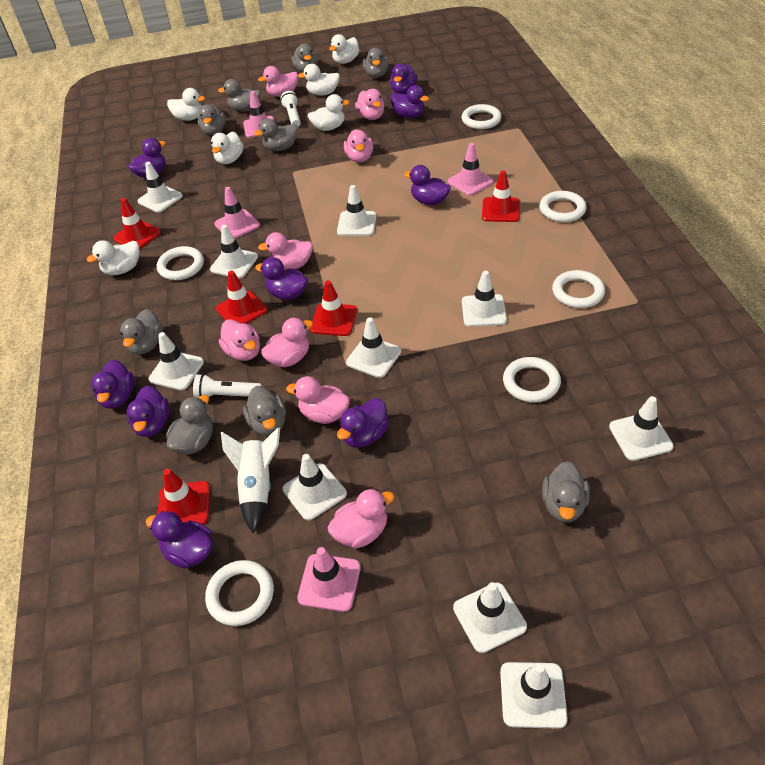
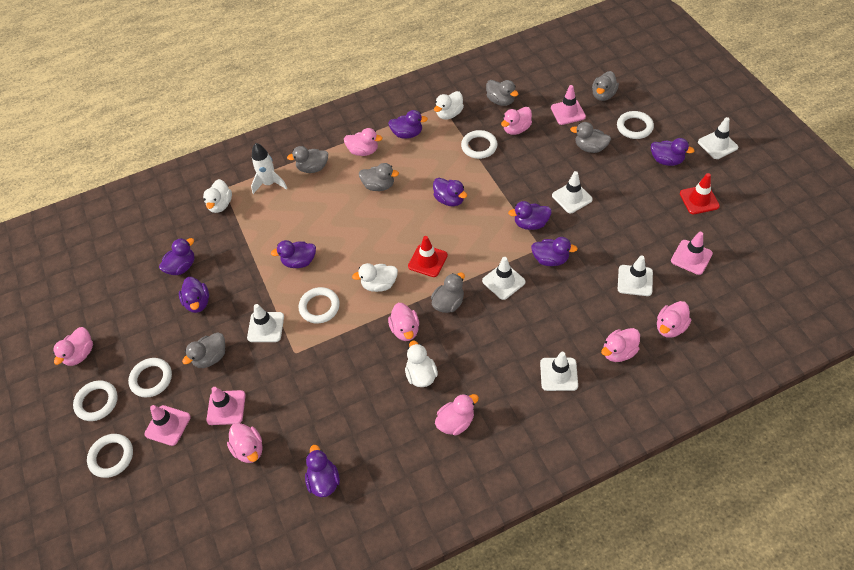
grey duck: 9 -> 7
red traffic cone: 5 -> 2
white duck: 6 -> 4
white flashlight: 2 -> 0
white traffic cone: 10 -> 6

